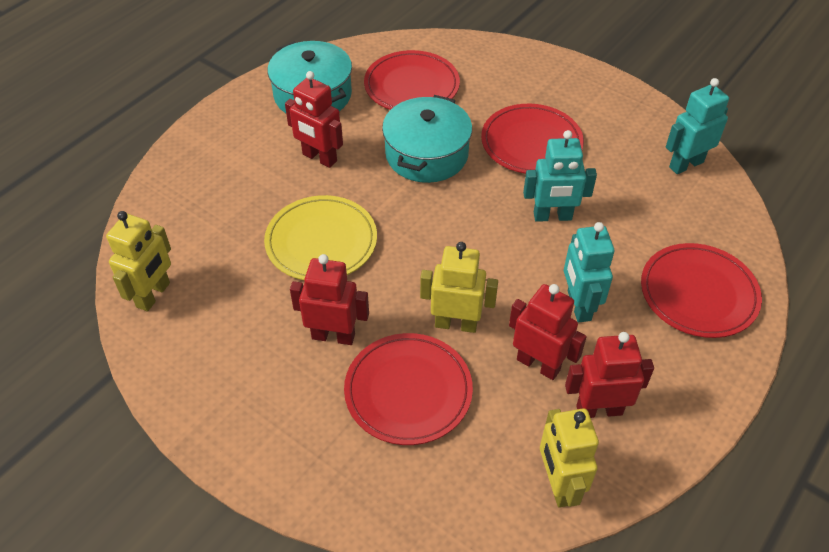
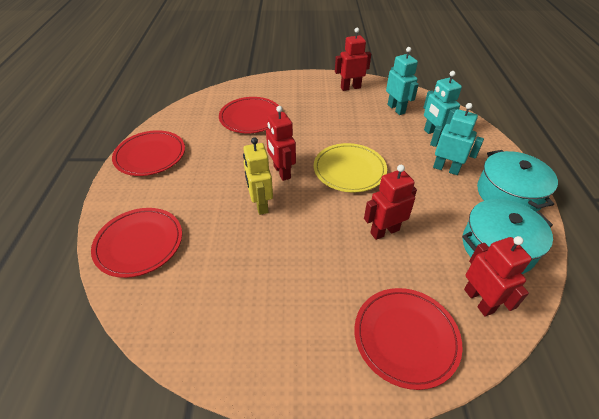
yellow robot: 3 -> 1

